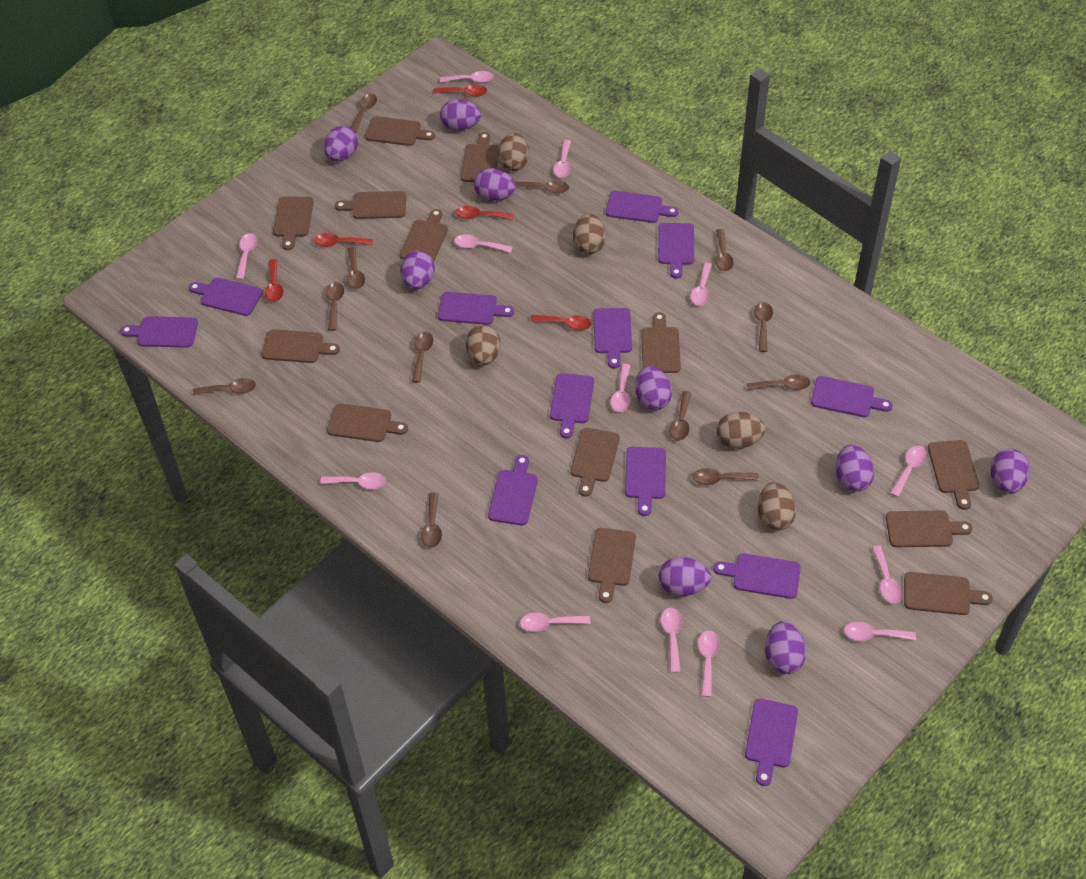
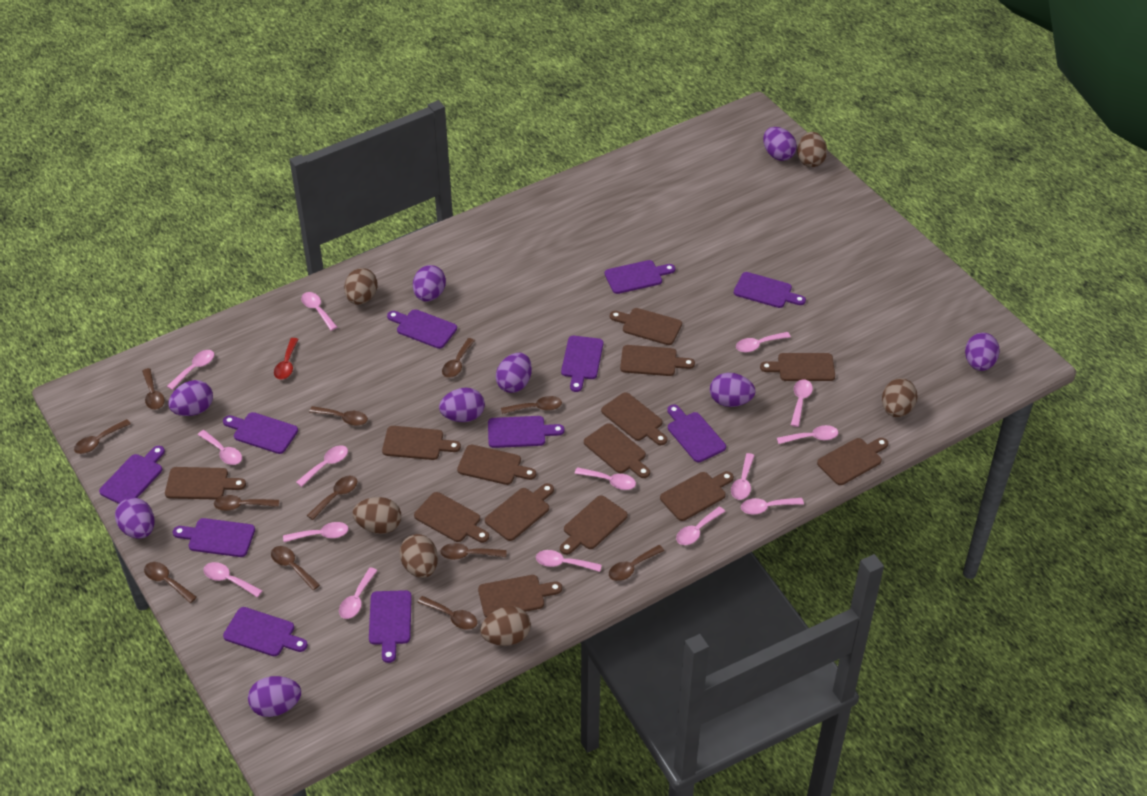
brown cutting board: 13 -> 14
brown egg: 5 -> 6
pink spoon: 13 -> 15
purple cutting board: 12 -> 11
red spoon: 5 -> 1

